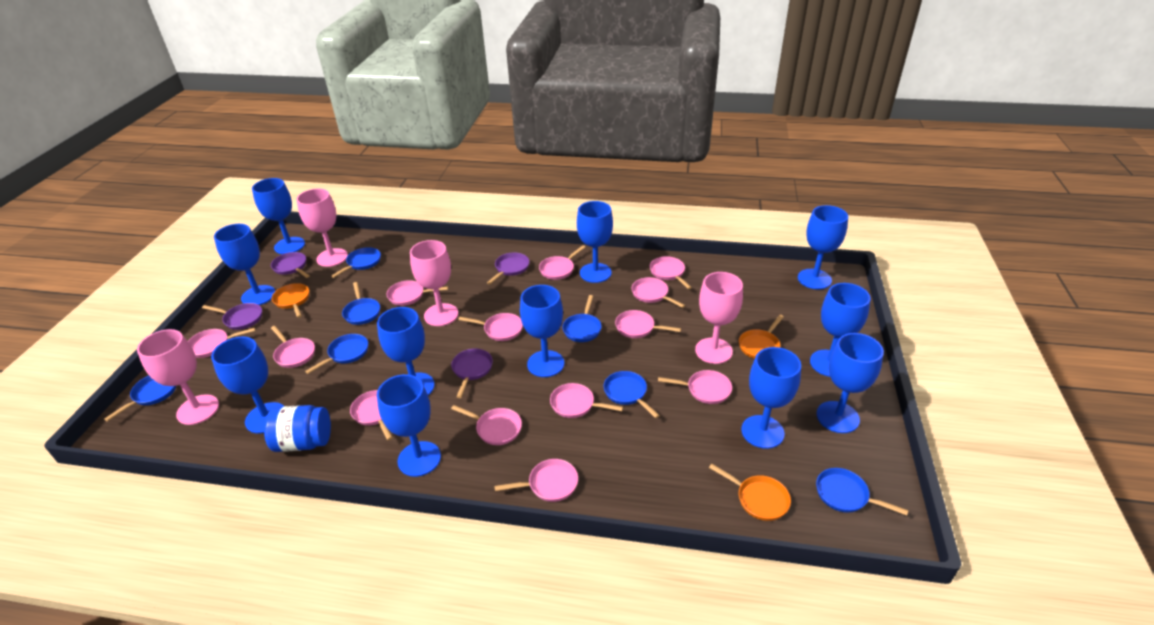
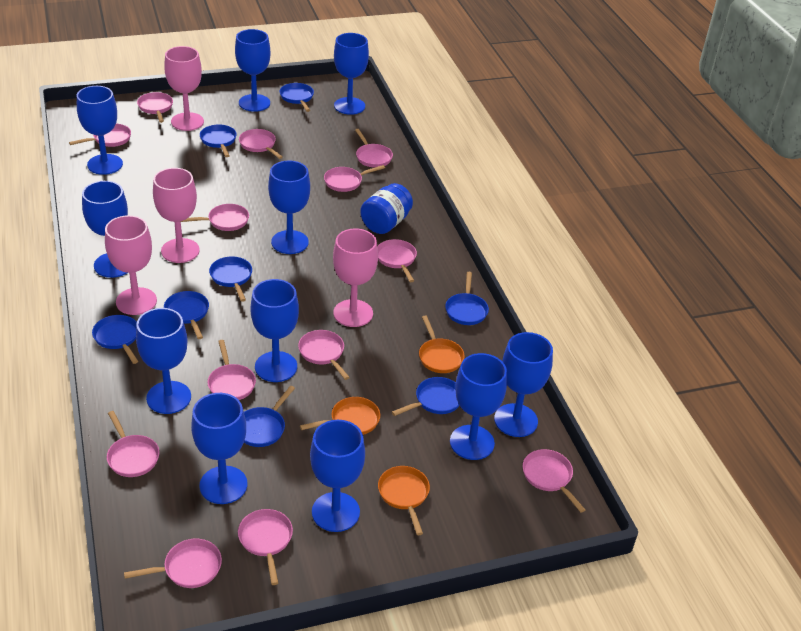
blue pan: 7 -> 8
purple pan: 4 -> 0

